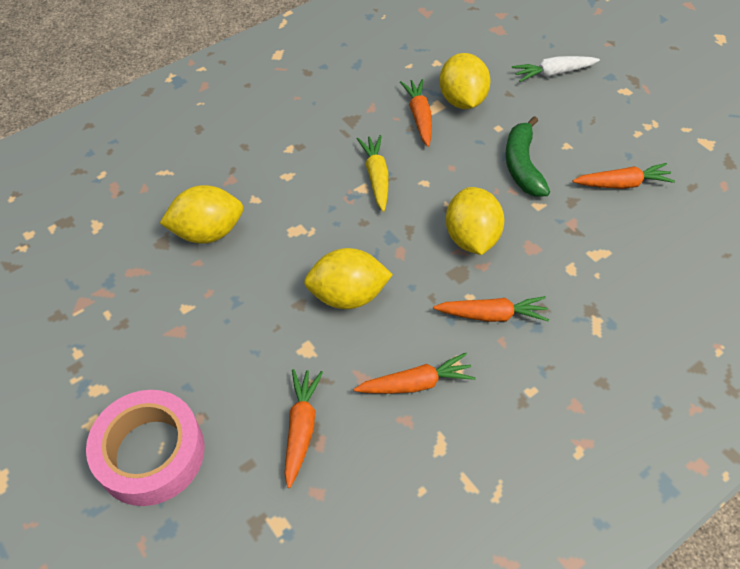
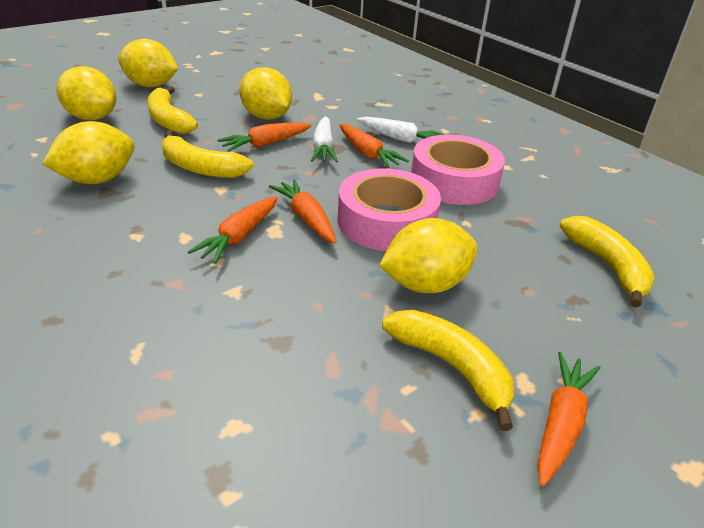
green banana: 1 -> 0
pink tape: 1 -> 2
white carrot: 1 -> 2
yellow banana: 0 -> 4
yellow carrot: 1 -> 0
yellow lemon: 4 -> 5

